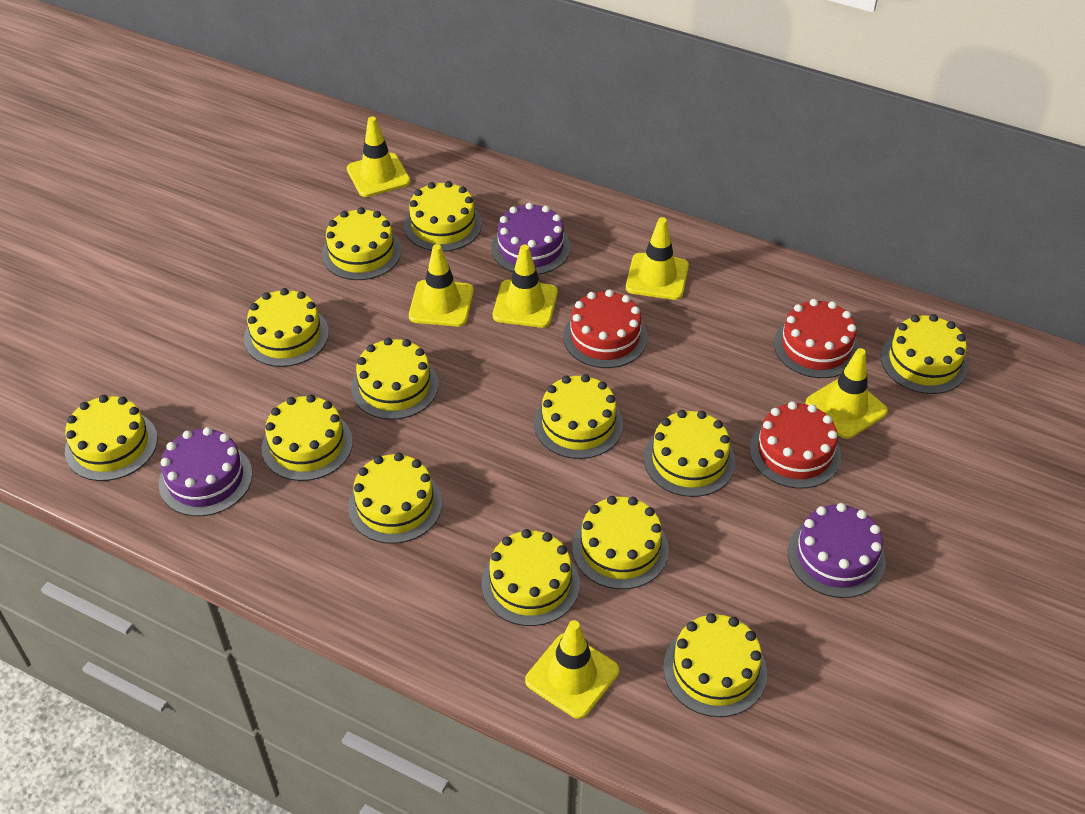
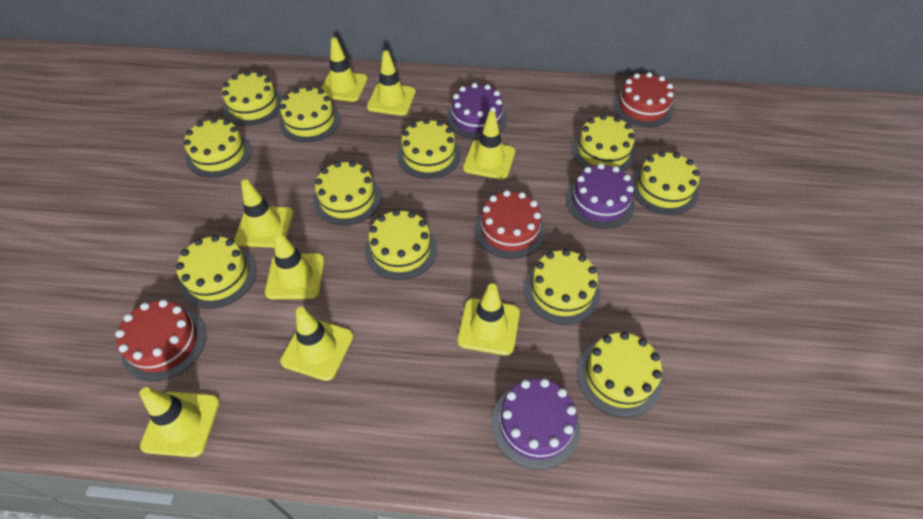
yellow cake: 13 -> 11
yellow traffic cone: 6 -> 8

